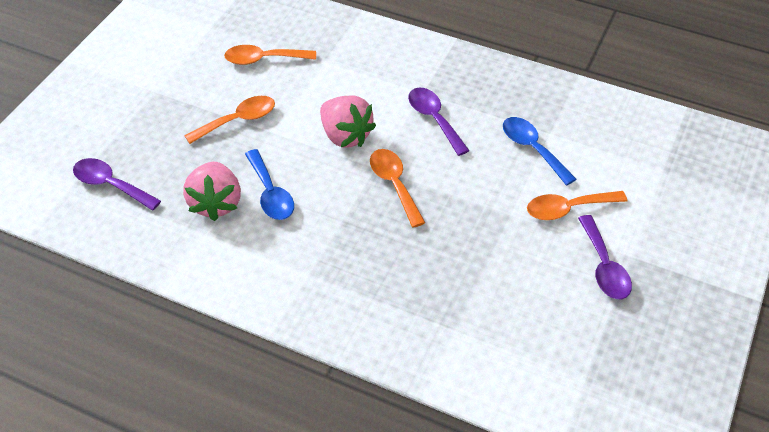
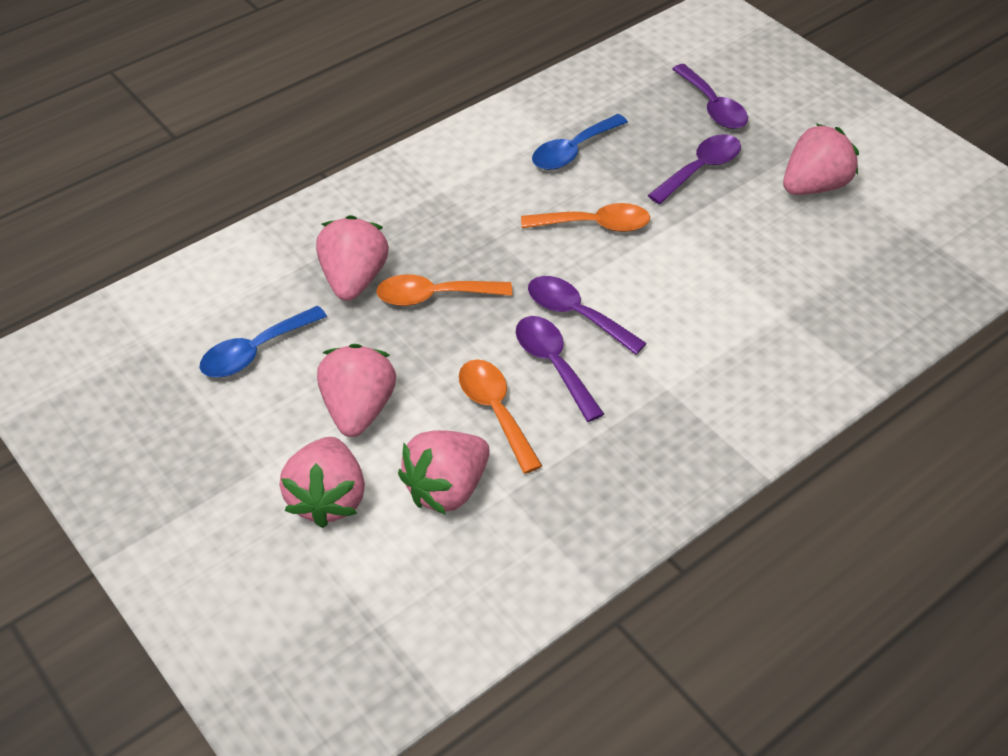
orange spoon: 4 -> 3
pink strawberry: 2 -> 5
purple spoon: 3 -> 4

